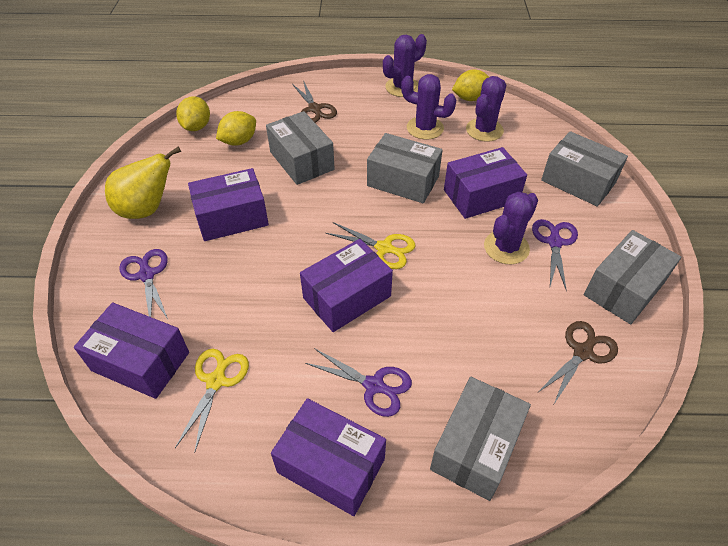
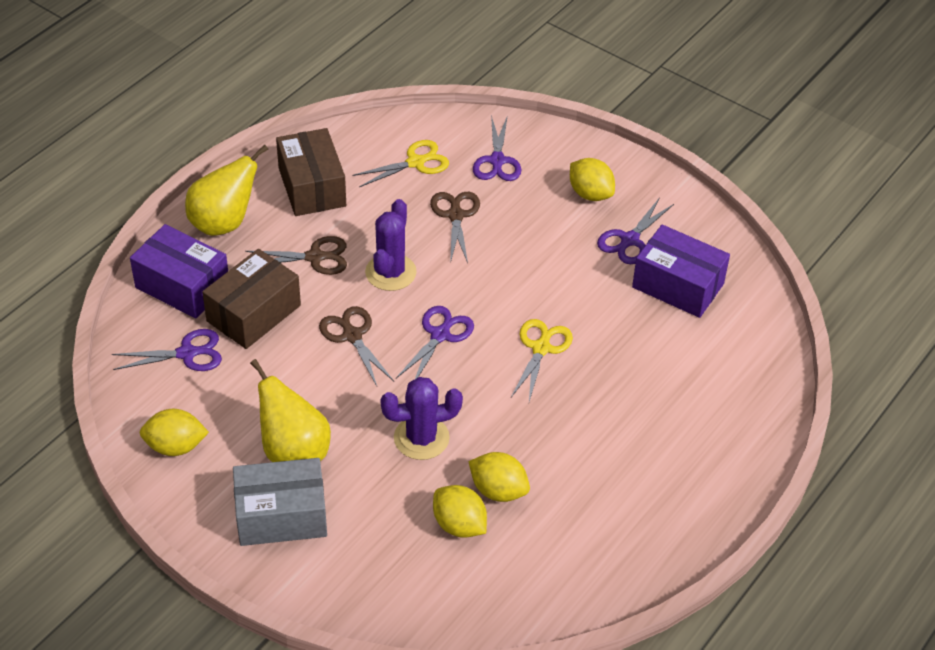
brown box: 0 -> 2
brown scissors: 2 -> 3
grey box: 5 -> 1
purple box: 5 -> 2
purple cactus: 4 -> 2
purple scissors: 3 -> 4
yellow lemon: 3 -> 4
yellow pear: 1 -> 2

